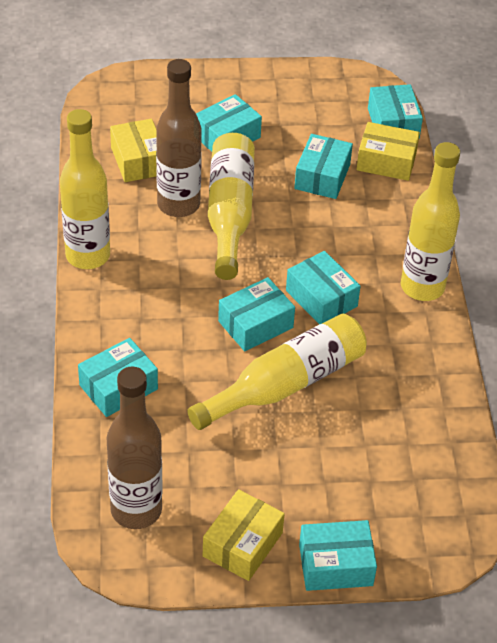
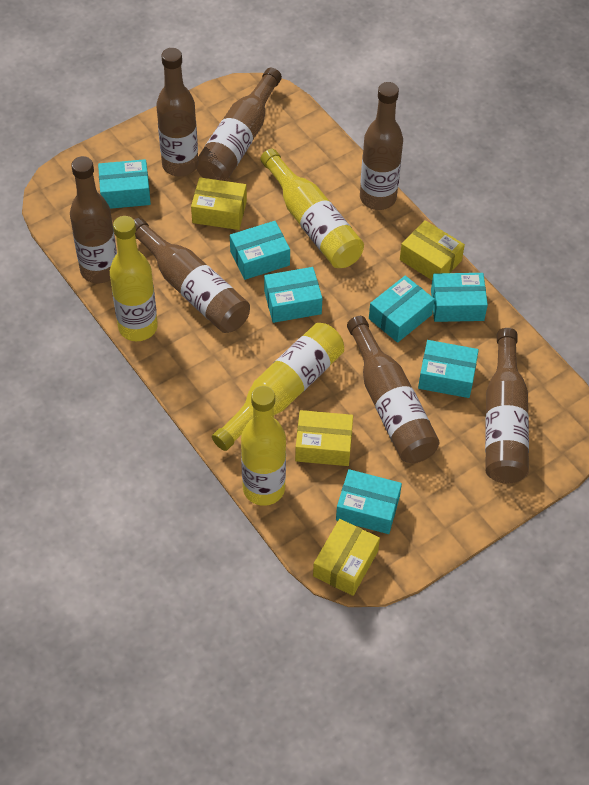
brown bottle: 2 -> 7
yellow box: 3 -> 4

